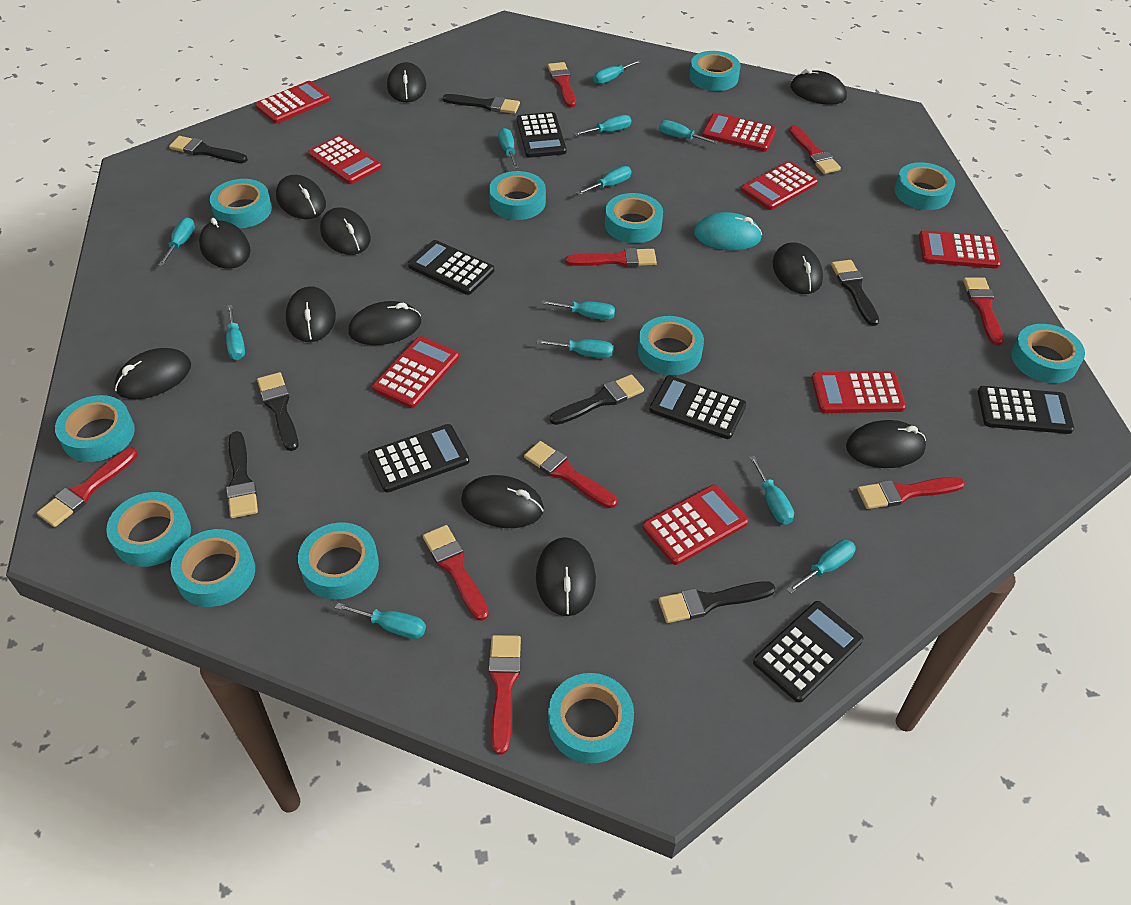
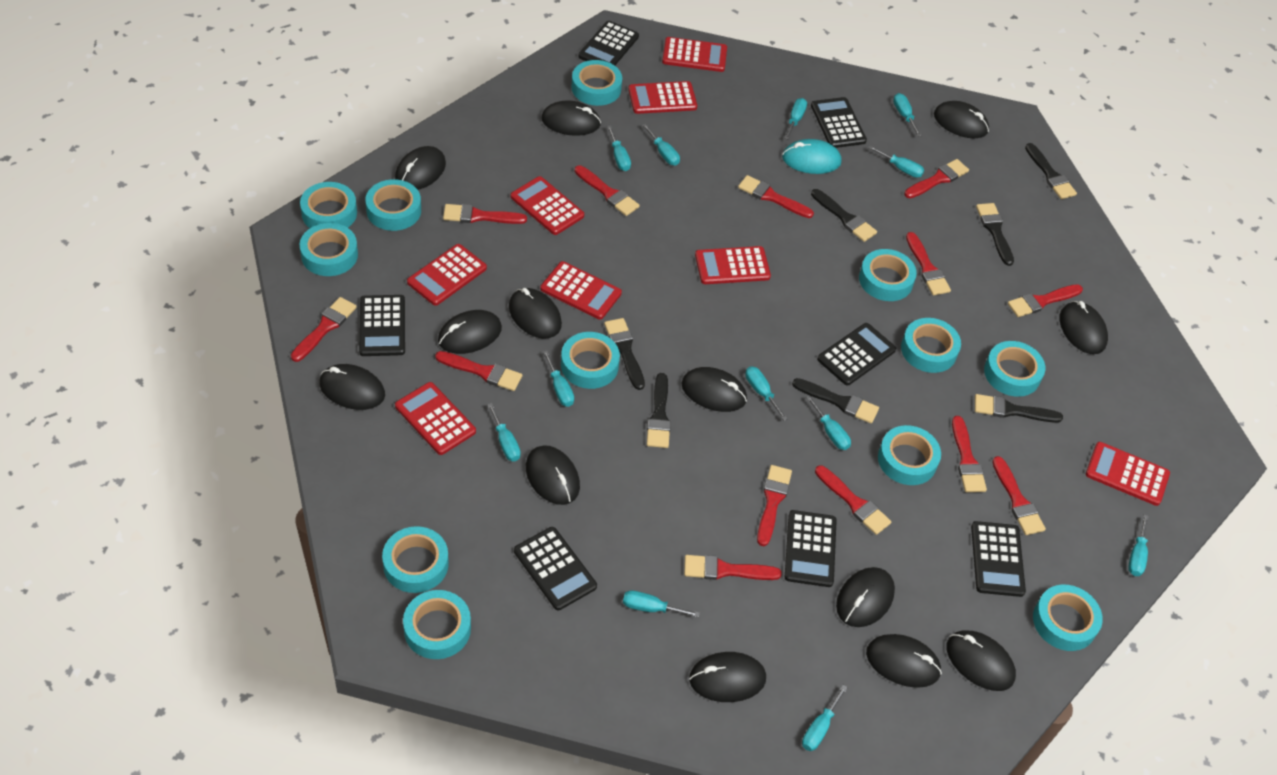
black calculator: 6 -> 7
black mouse: 12 -> 13
red brush: 9 -> 13

